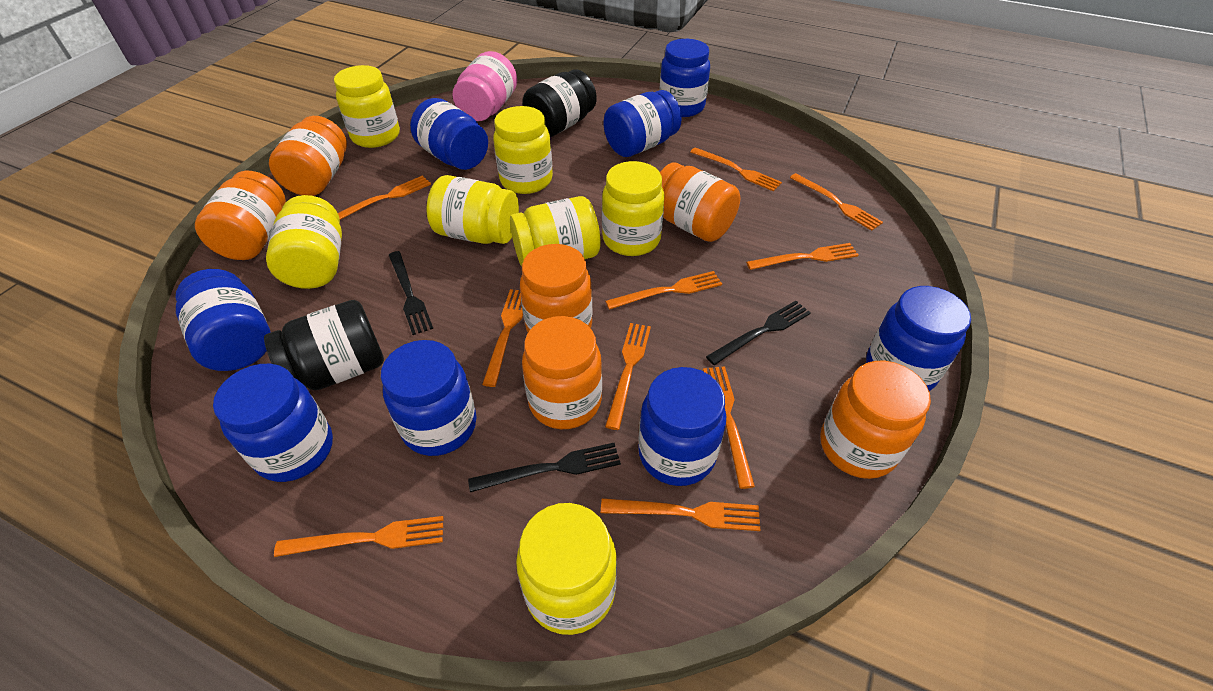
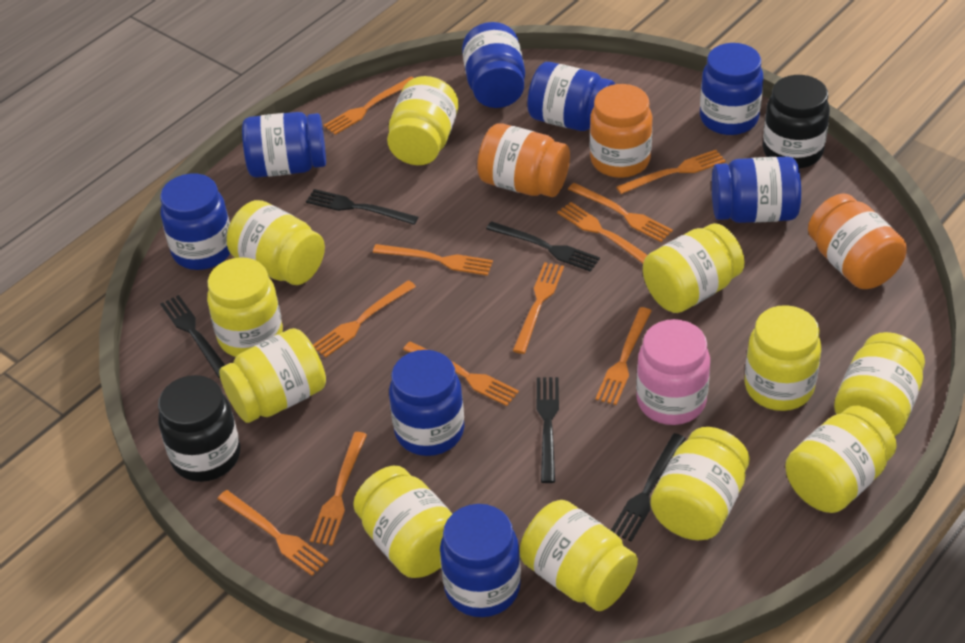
black fork: 3 -> 5
orange fork: 10 -> 11
orange jar: 6 -> 3
yellow jar: 7 -> 11

